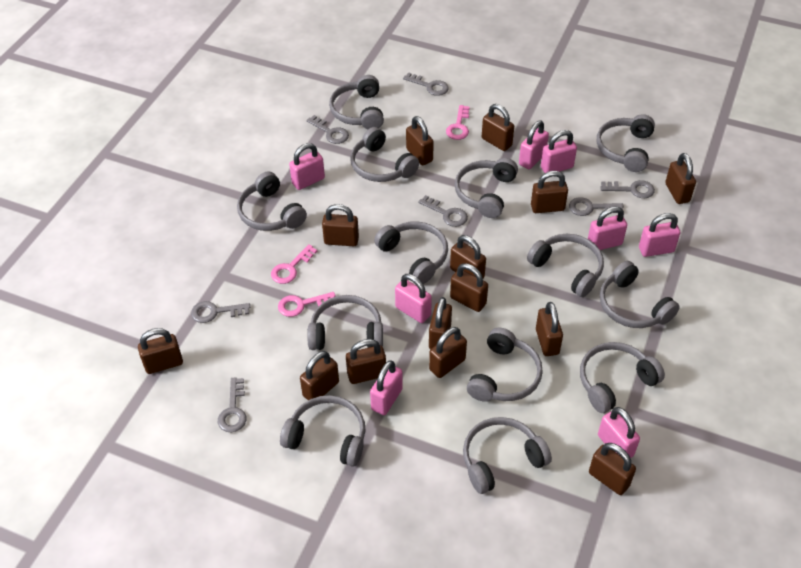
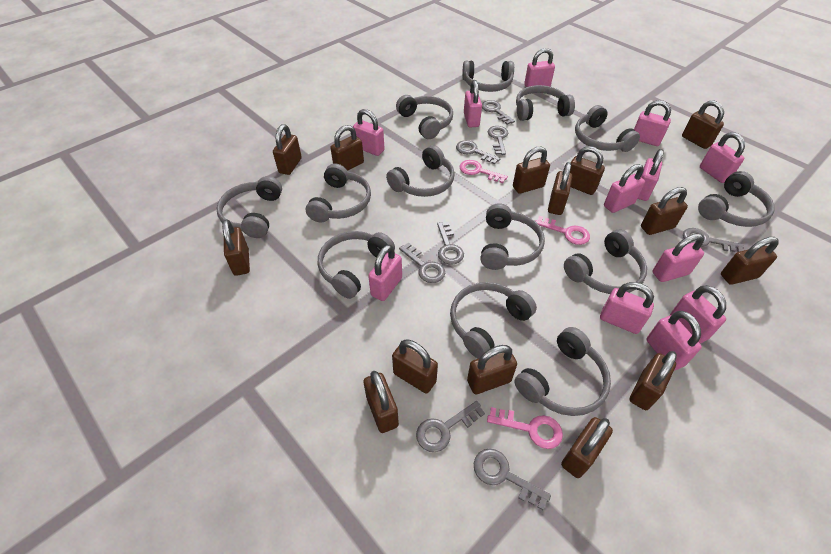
grey key: 7 -> 8
pink padlock: 8 -> 12

